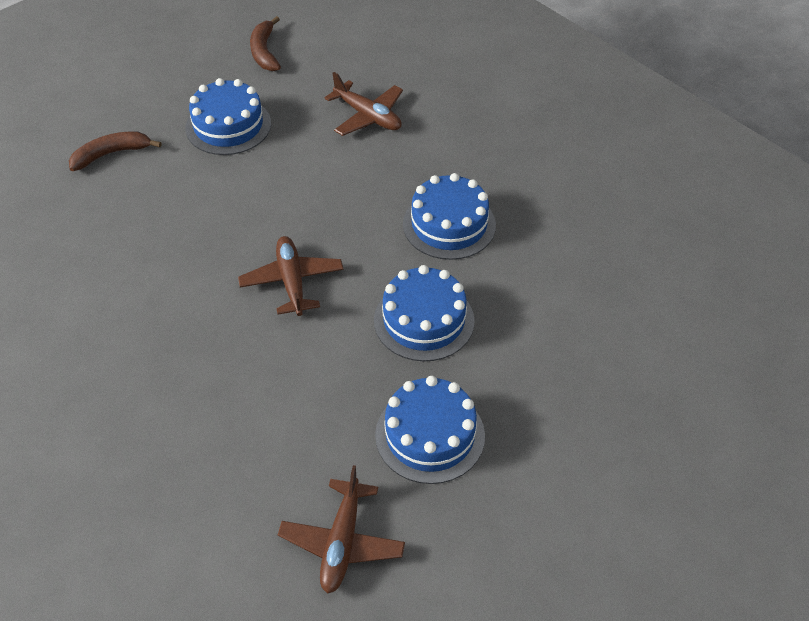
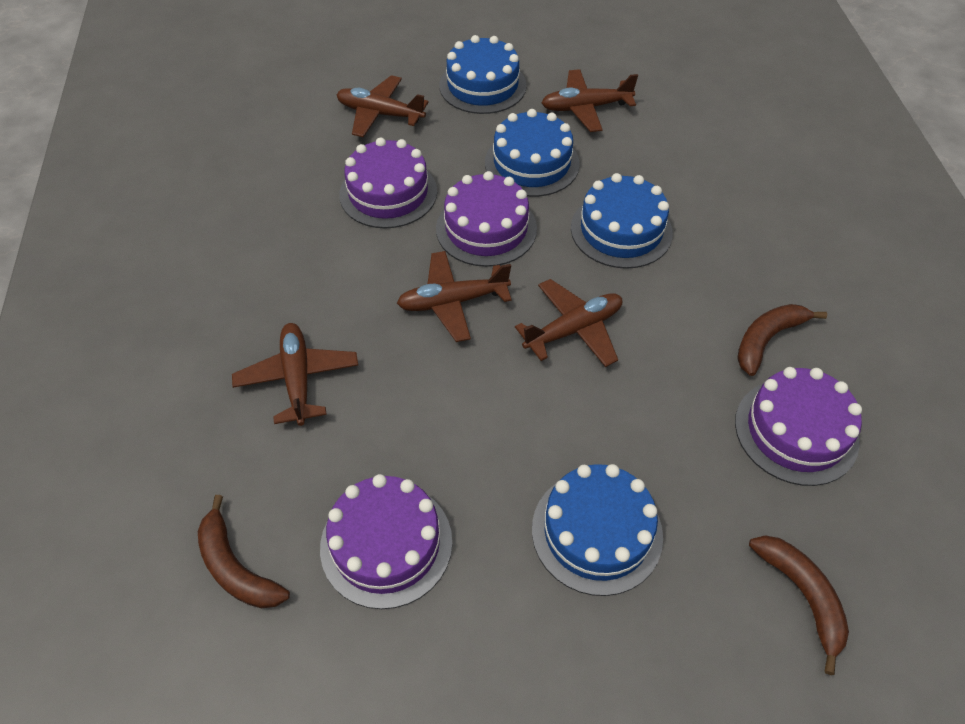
brown banana: 2 -> 3
brown plane: 3 -> 5
purple cake: 0 -> 4

